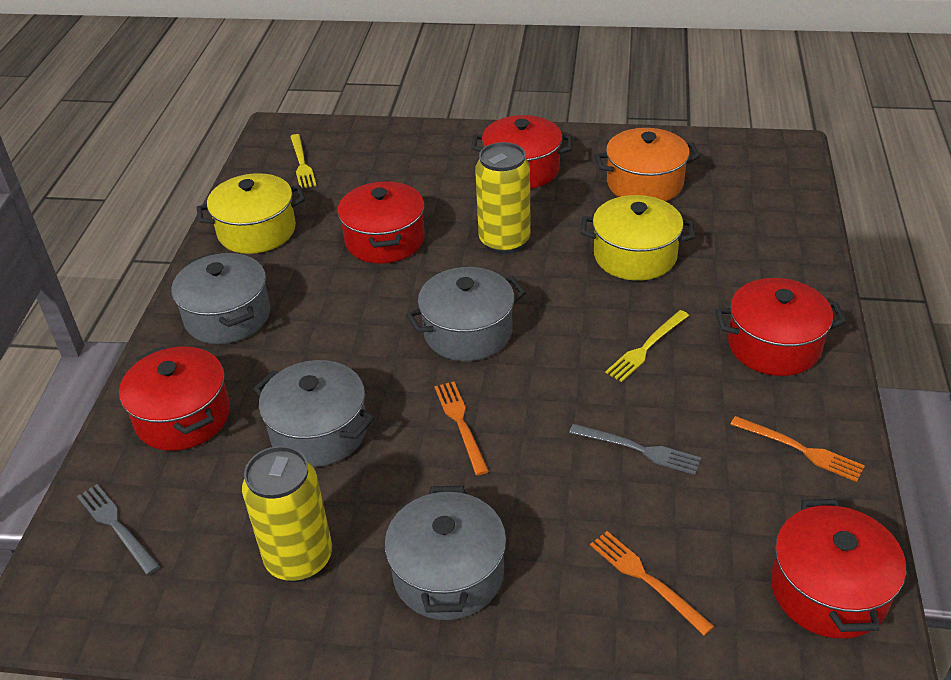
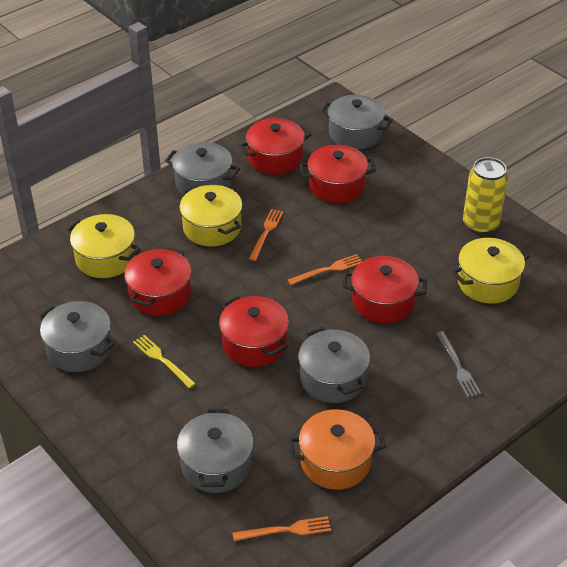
grey fork: 2 -> 1
grey pot: 4 -> 5
yellow can: 2 -> 1
yellow fork: 2 -> 1
yellow pot: 2 -> 3

